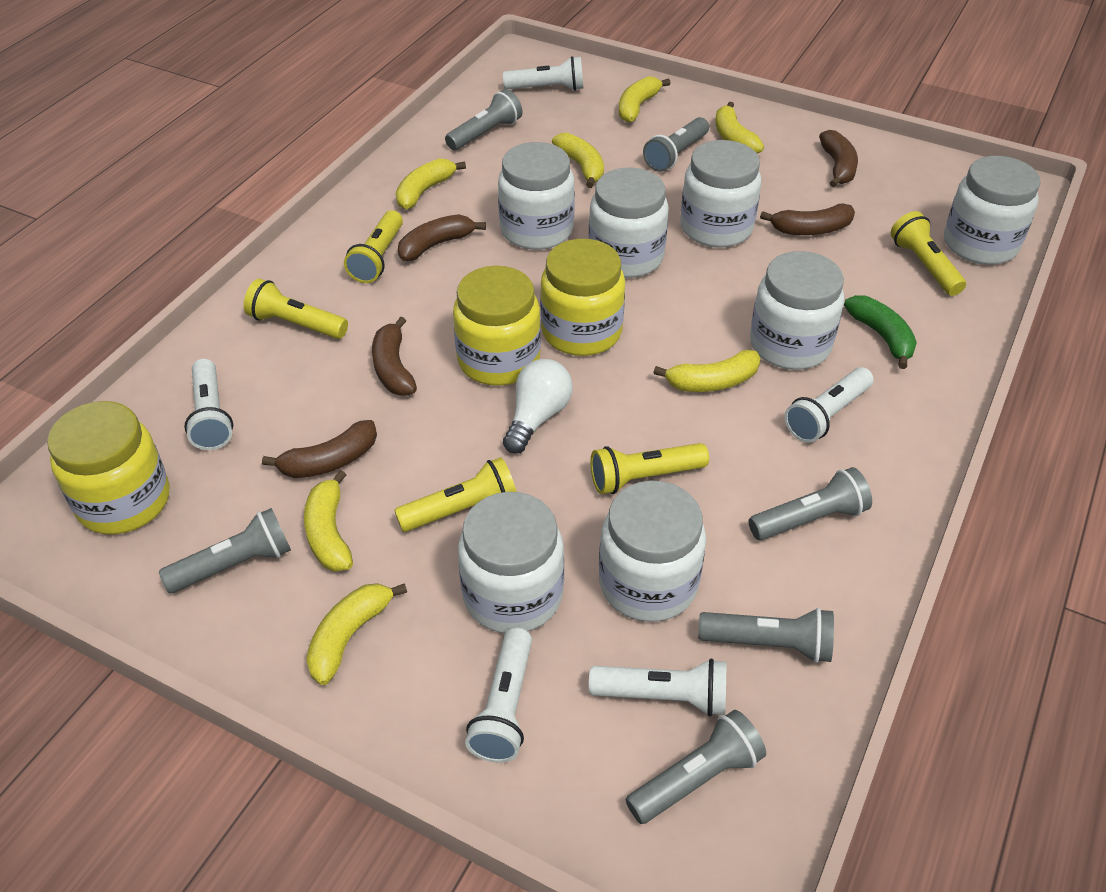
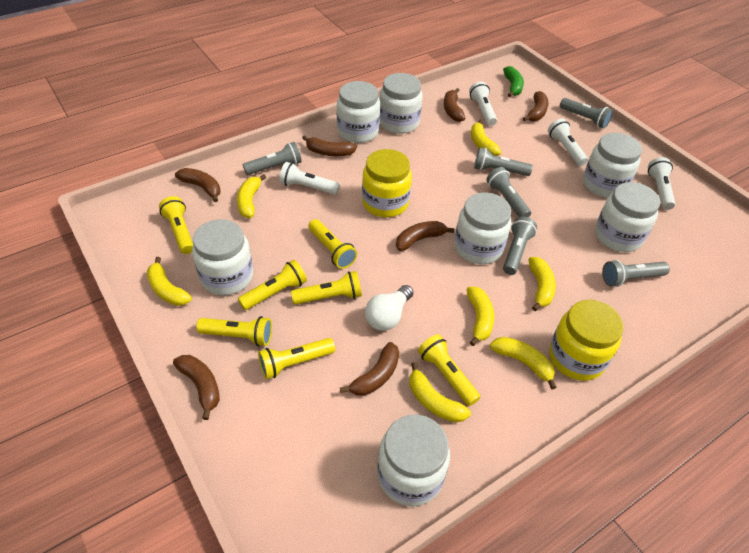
brown banana: 5 -> 7
white flashlight: 5 -> 4
yellow flashlight: 5 -> 7
yellow jar: 3 -> 2

